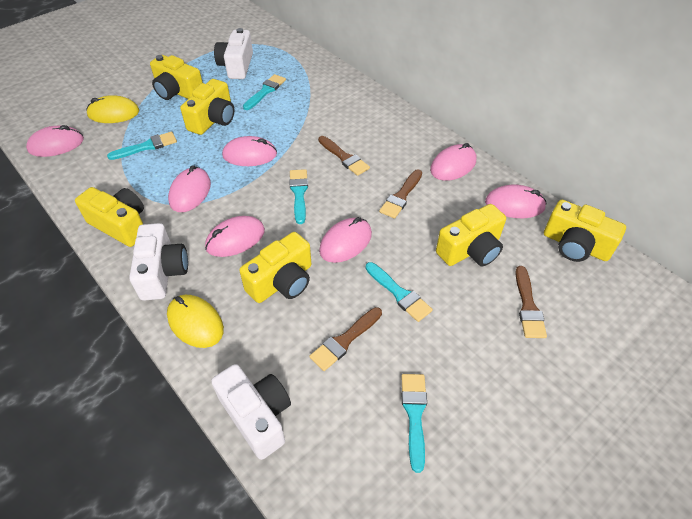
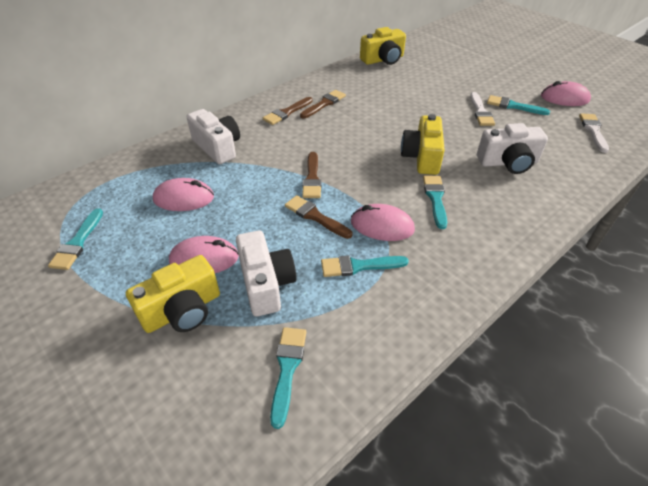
pink mouse: 7 -> 4
white brush: 0 -> 2
yellow camera: 6 -> 3
yellow mouse: 2 -> 0

